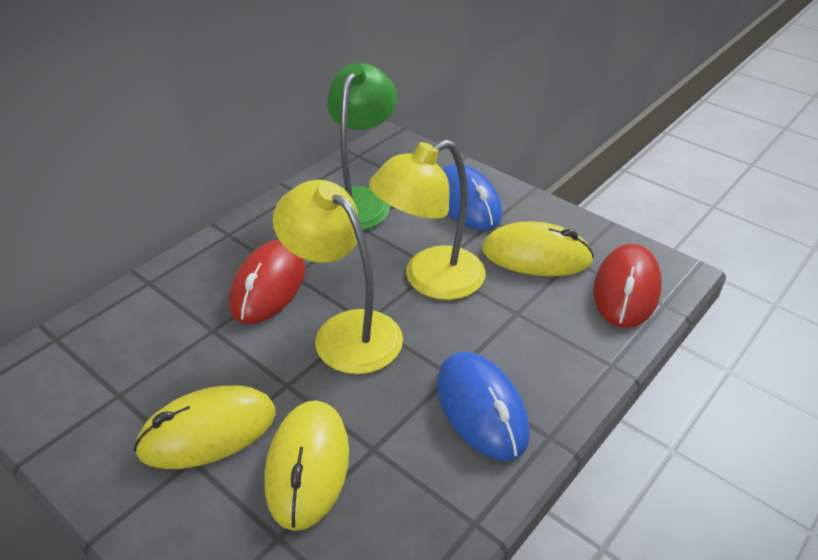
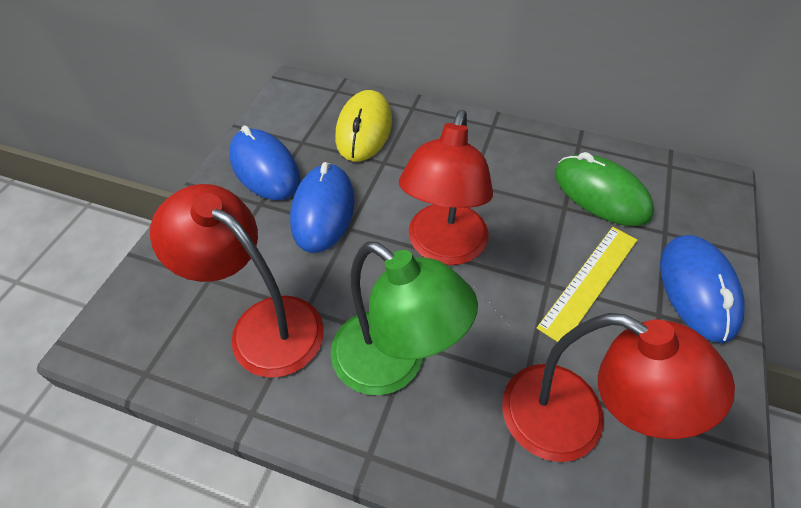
blue mouse: 2 -> 3
green mouse: 0 -> 1
red lamp: 0 -> 3
red mouse: 2 -> 0
yellow lamp: 2 -> 0
yellow mouse: 3 -> 1
yellow ruler: 0 -> 1

